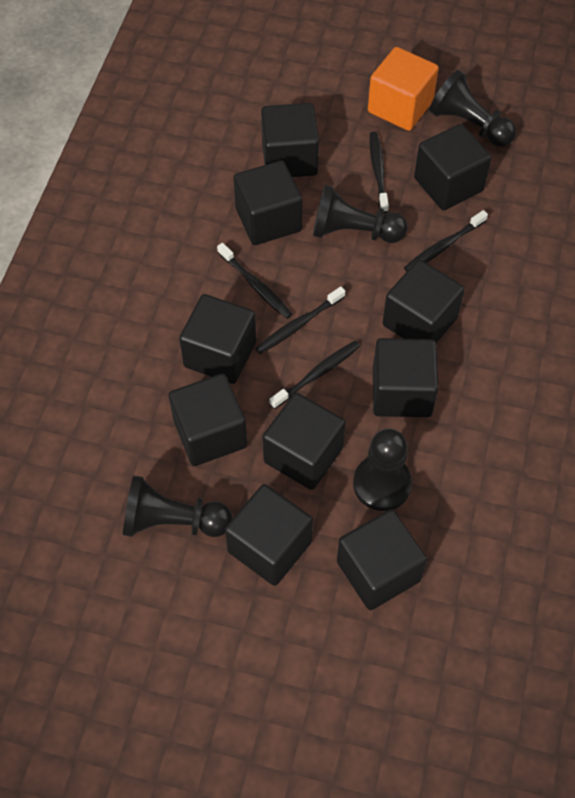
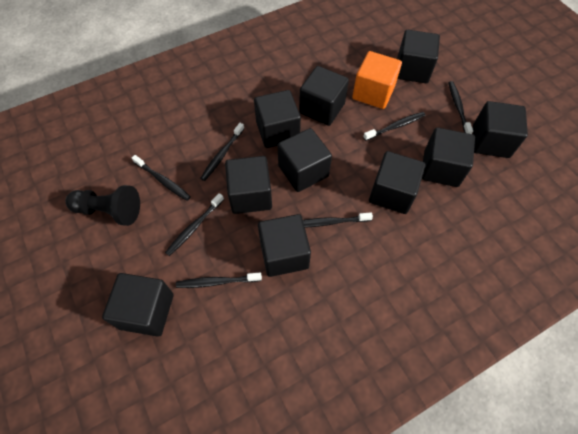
black pawn: 4 -> 1
black toothbrush: 5 -> 7

